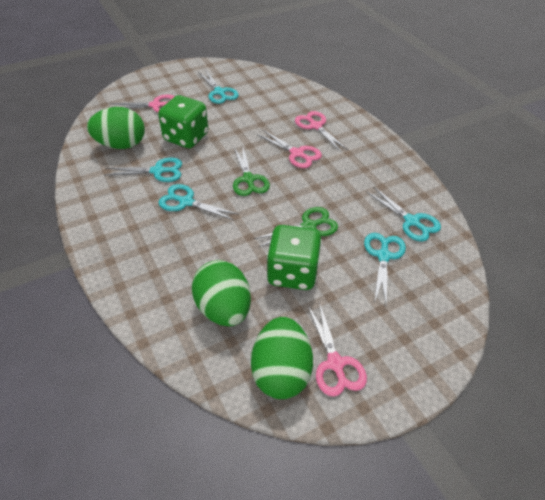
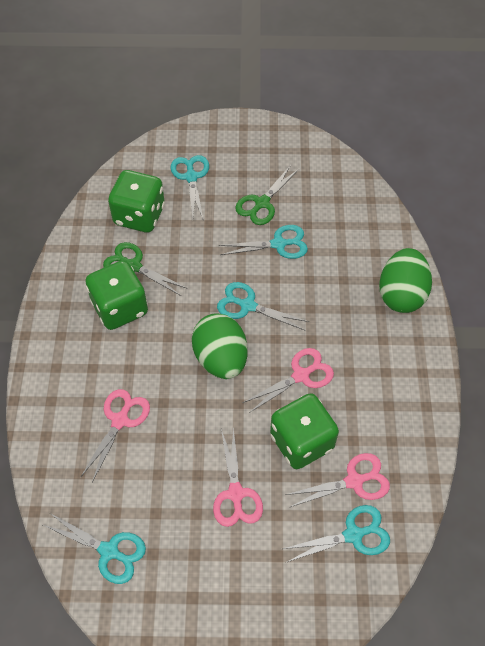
green dice: 2 -> 3
green egg: 3 -> 2

